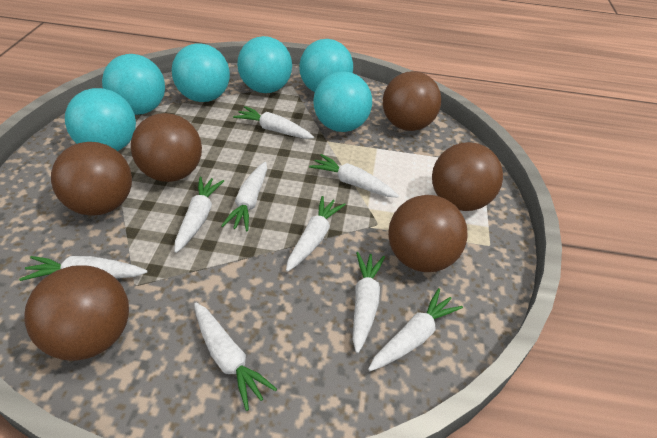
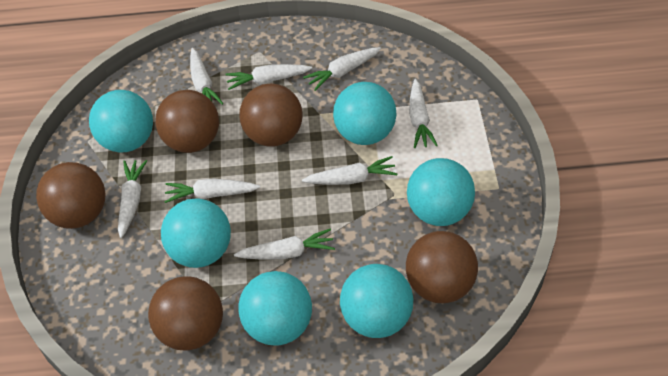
brown ball: 6 -> 5
white carrot: 9 -> 8

